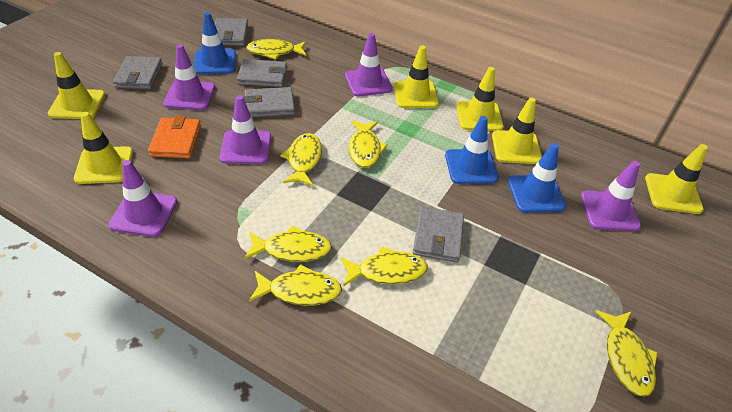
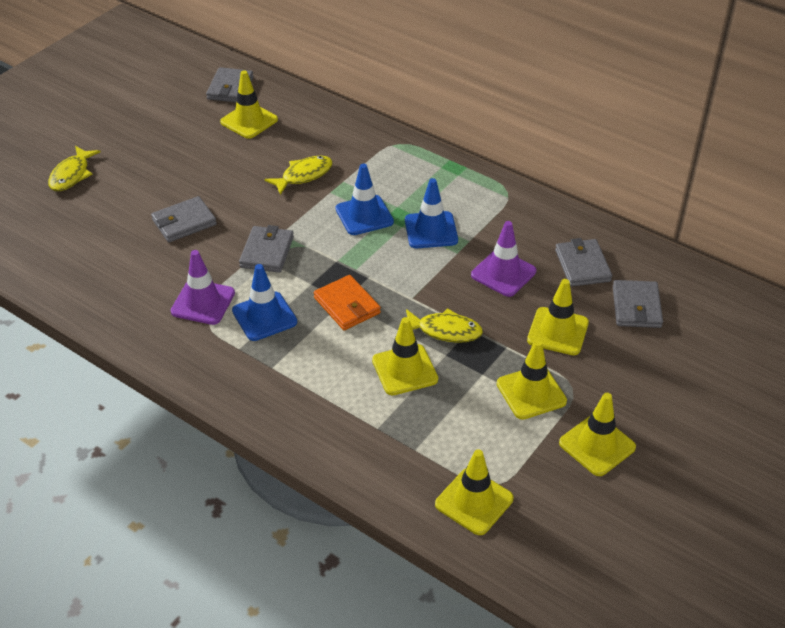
purple traffic cone: 5 -> 2
yellow fish: 7 -> 3

